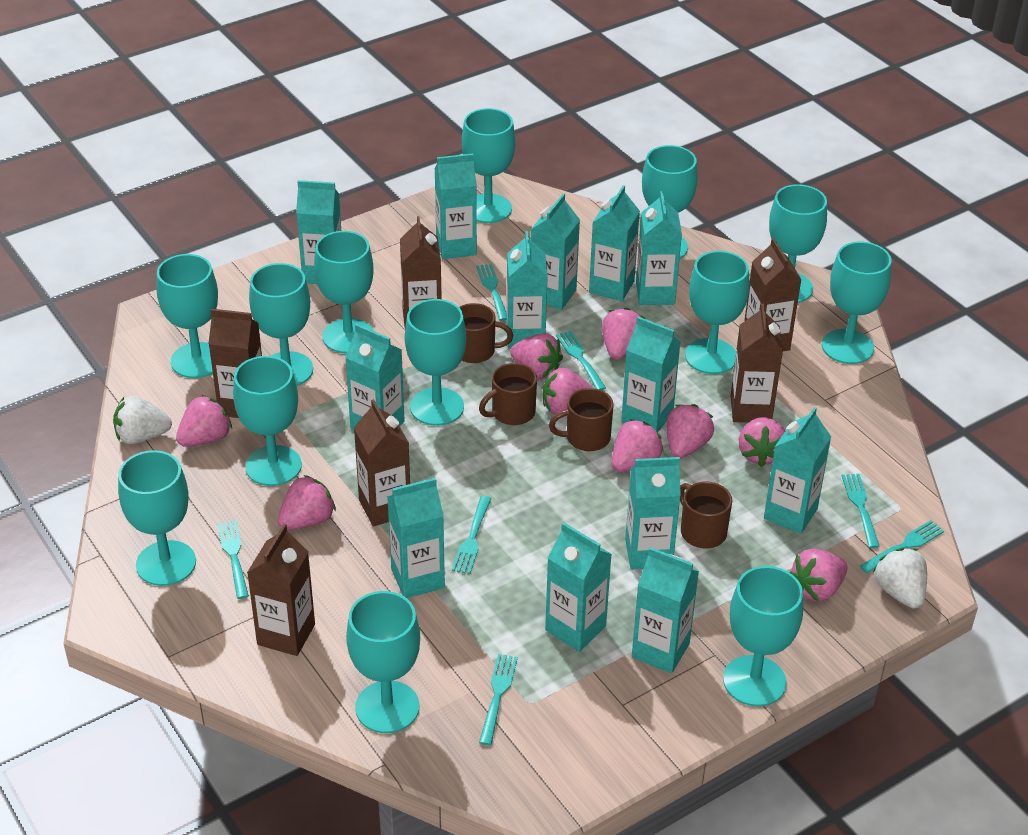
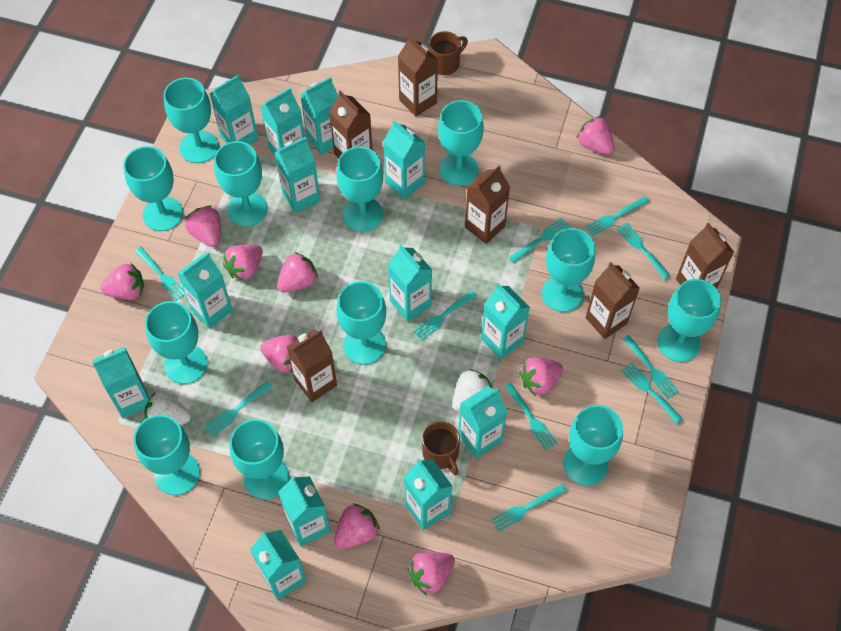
brown mug: 4 -> 2
turquoise fork: 7 -> 10
turquoise goblet: 13 -> 12

